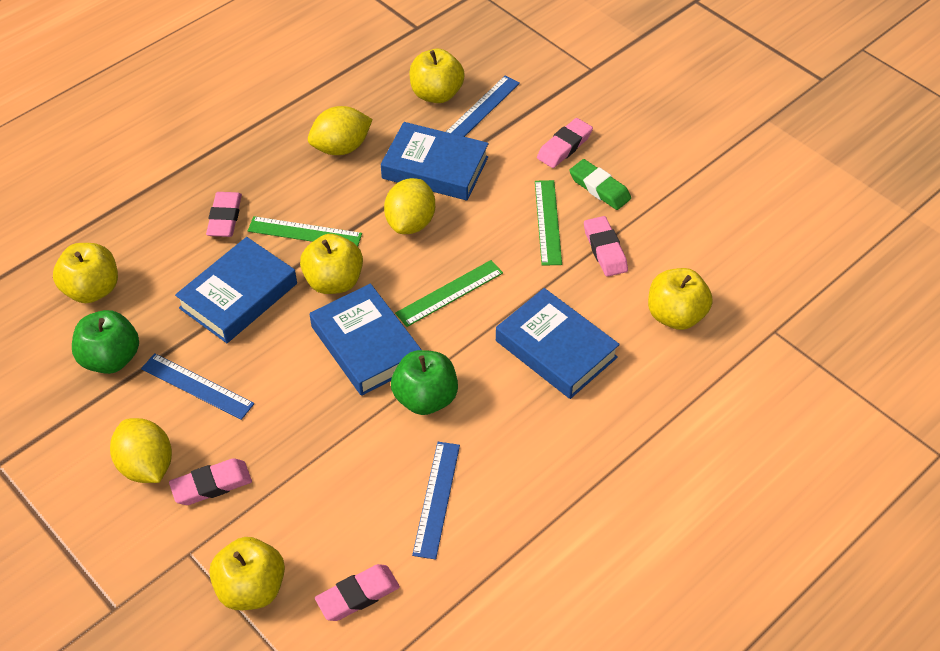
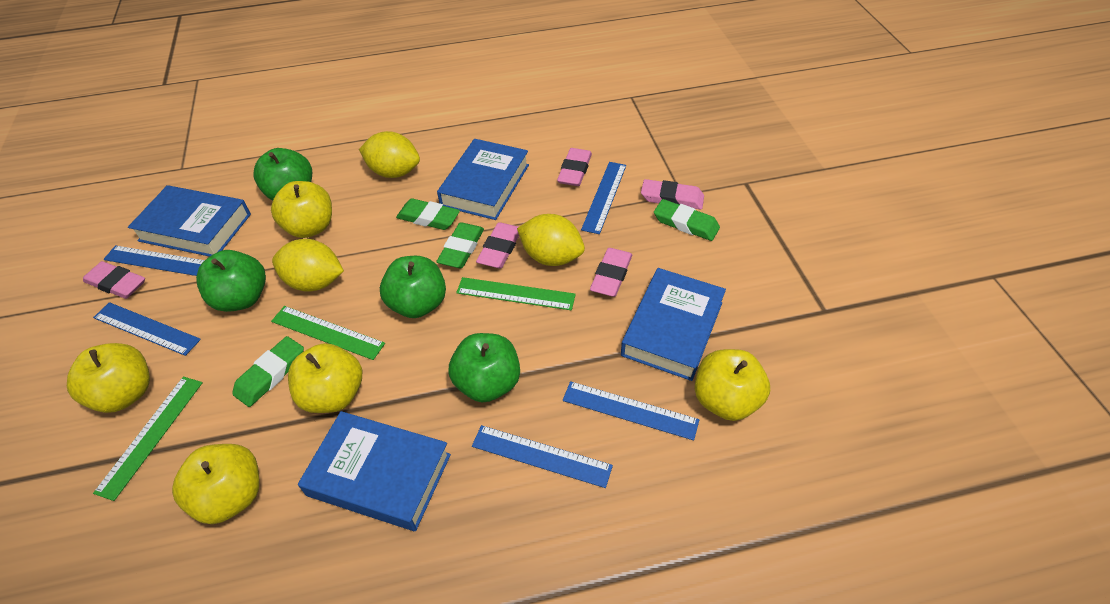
blue ruler: 3 -> 5
green apple: 2 -> 4
green eraser: 1 -> 4

